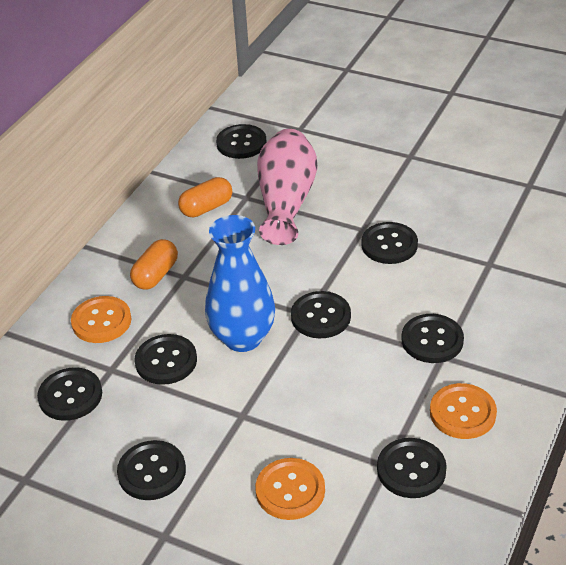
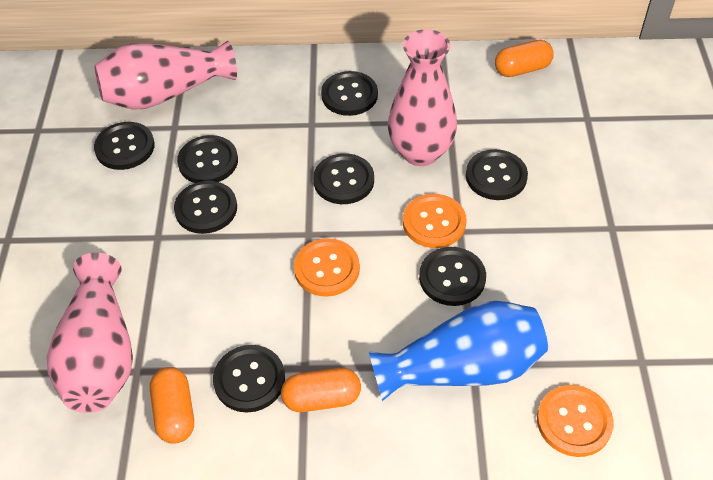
orange capsule: 2 -> 3
pink vase: 1 -> 3

